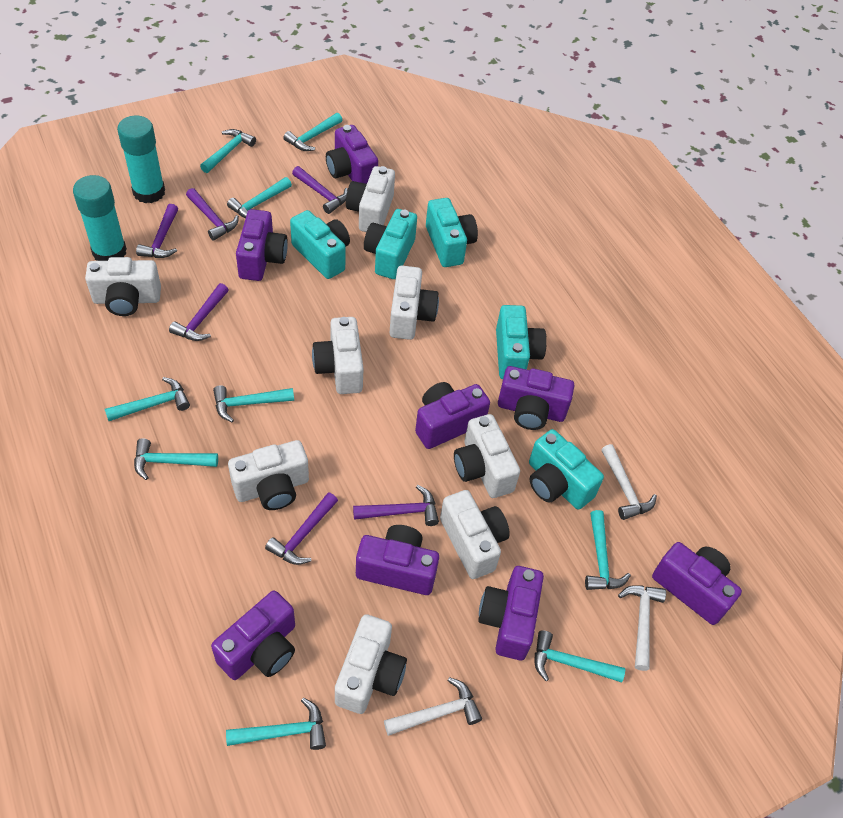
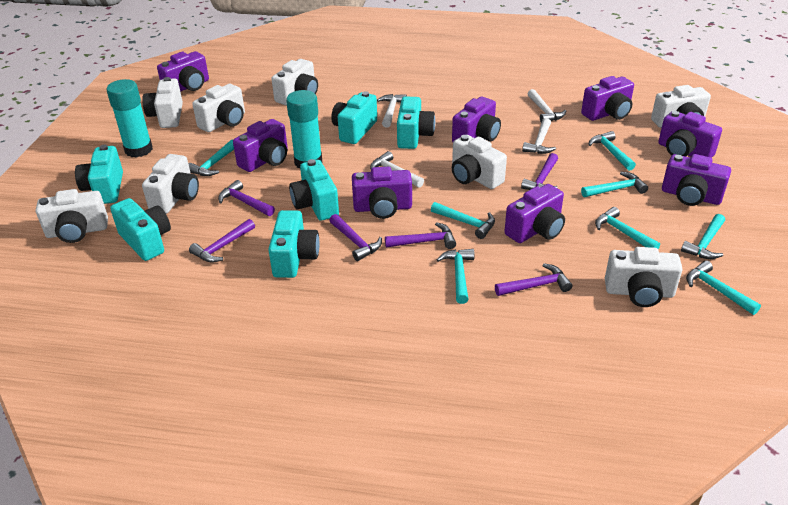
turquoise camera: 5 -> 6
turquoise hammer: 9 -> 8
white hammer: 3 -> 4

